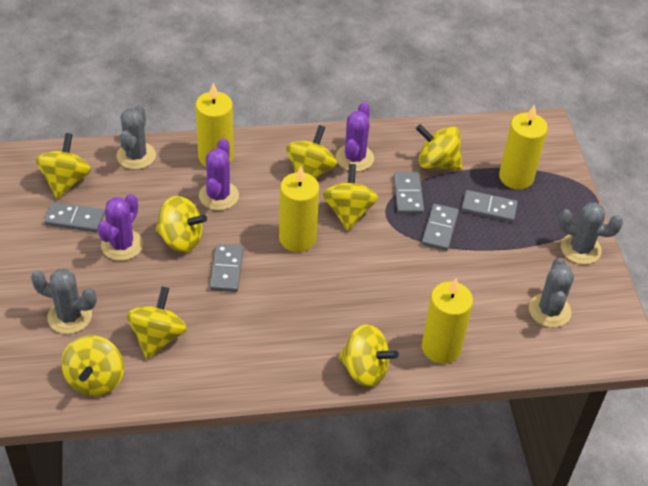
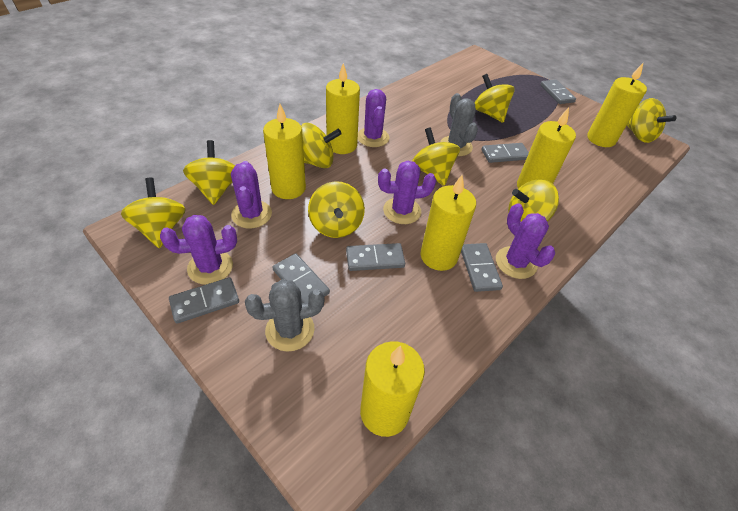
grey cactus: 4 -> 2
grey domino: 5 -> 6
purple cactus: 3 -> 5
yellow candle: 4 -> 6

